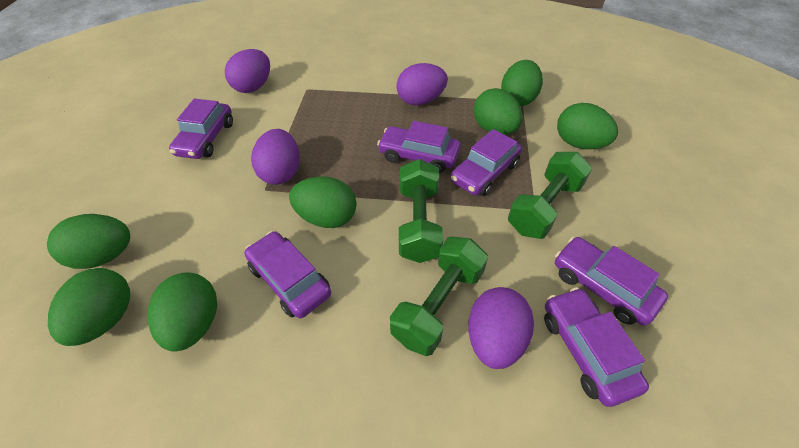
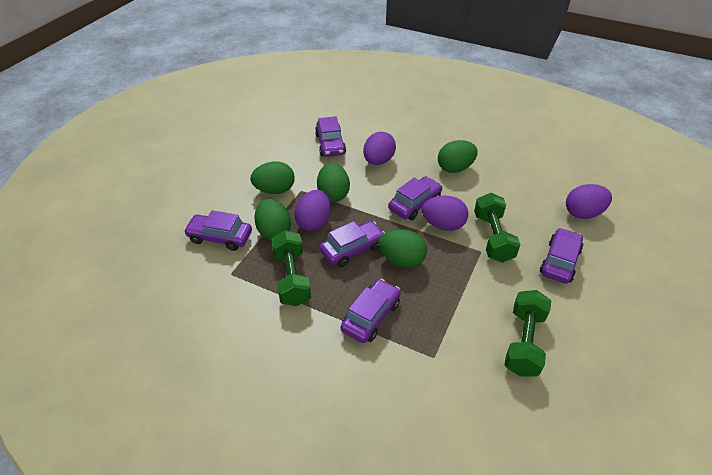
green egg: 7 -> 5

